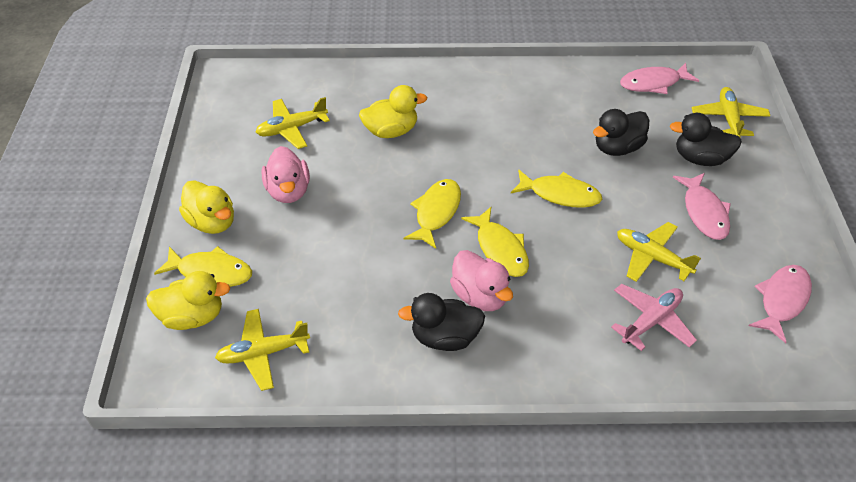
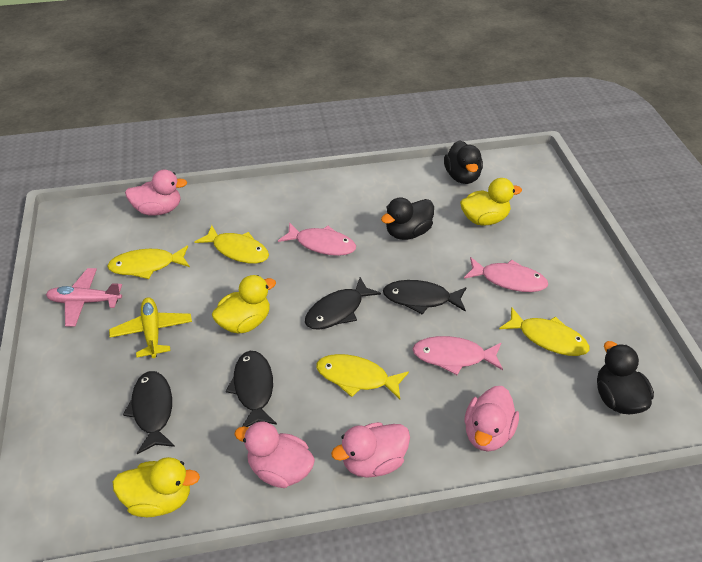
black fish: 0 -> 4
pink duck: 2 -> 4
yellow plane: 4 -> 1

